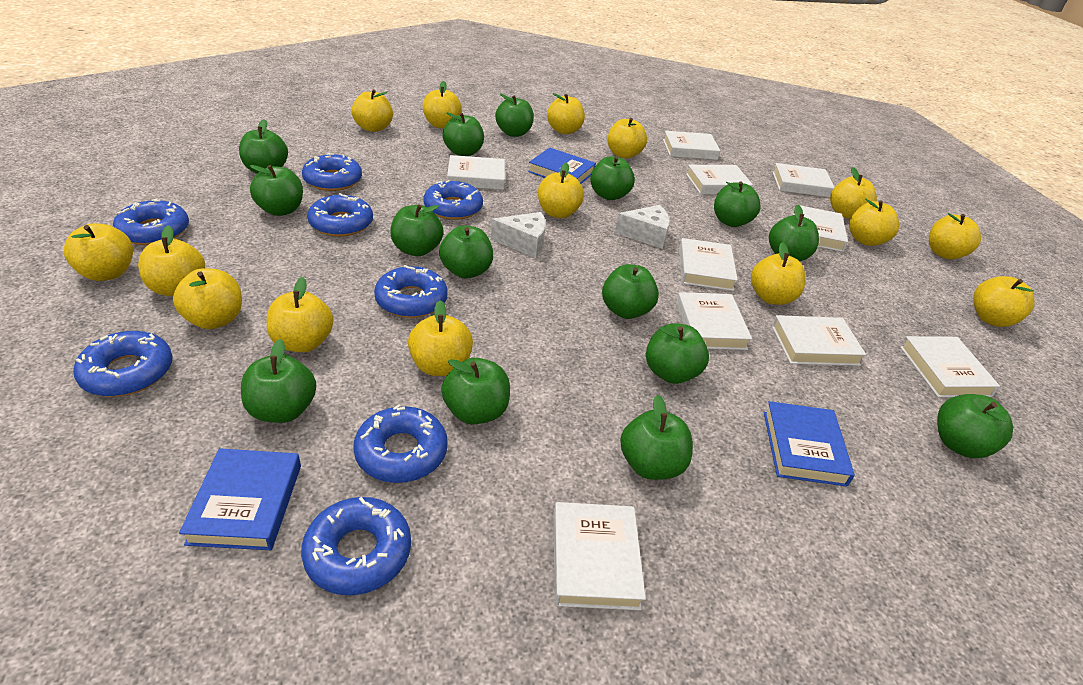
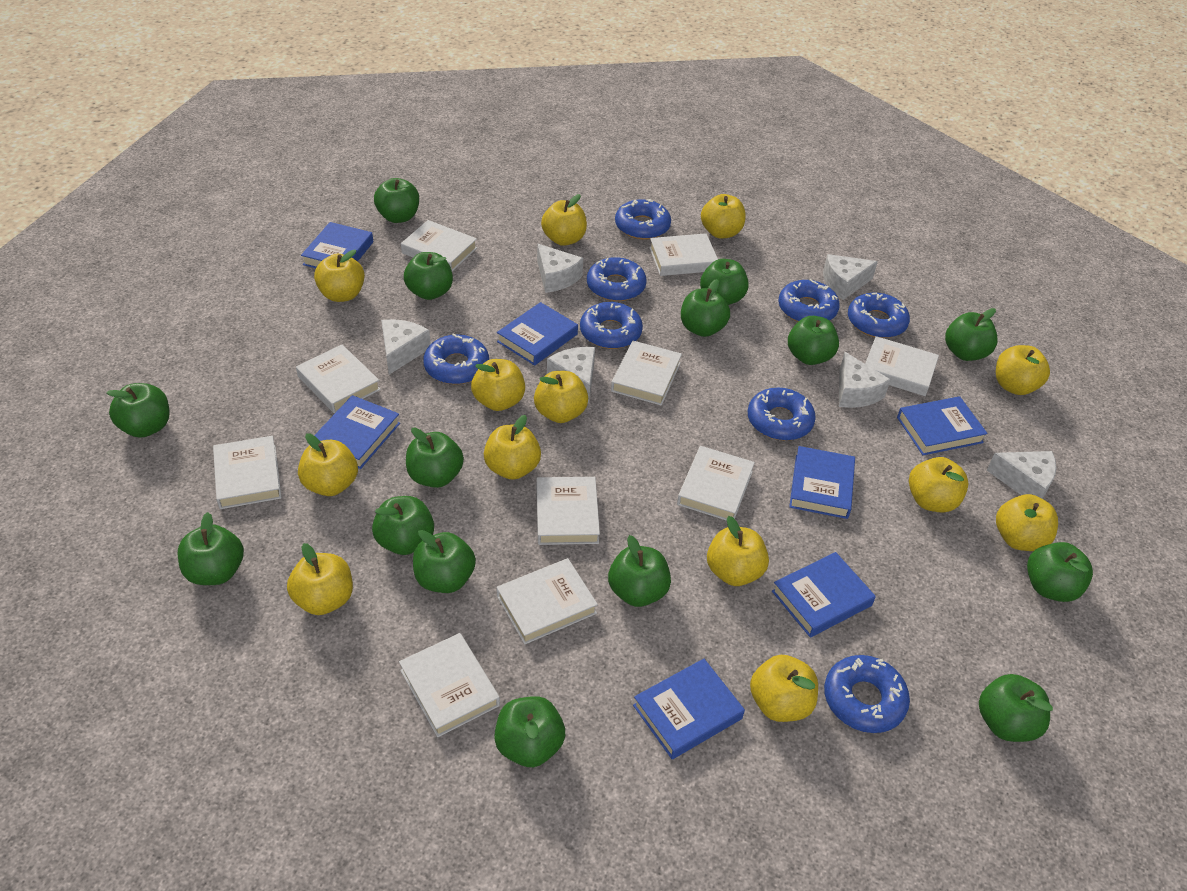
blue book: 3 -> 7
white cheese: 2 -> 6
yellow apple: 15 -> 13

